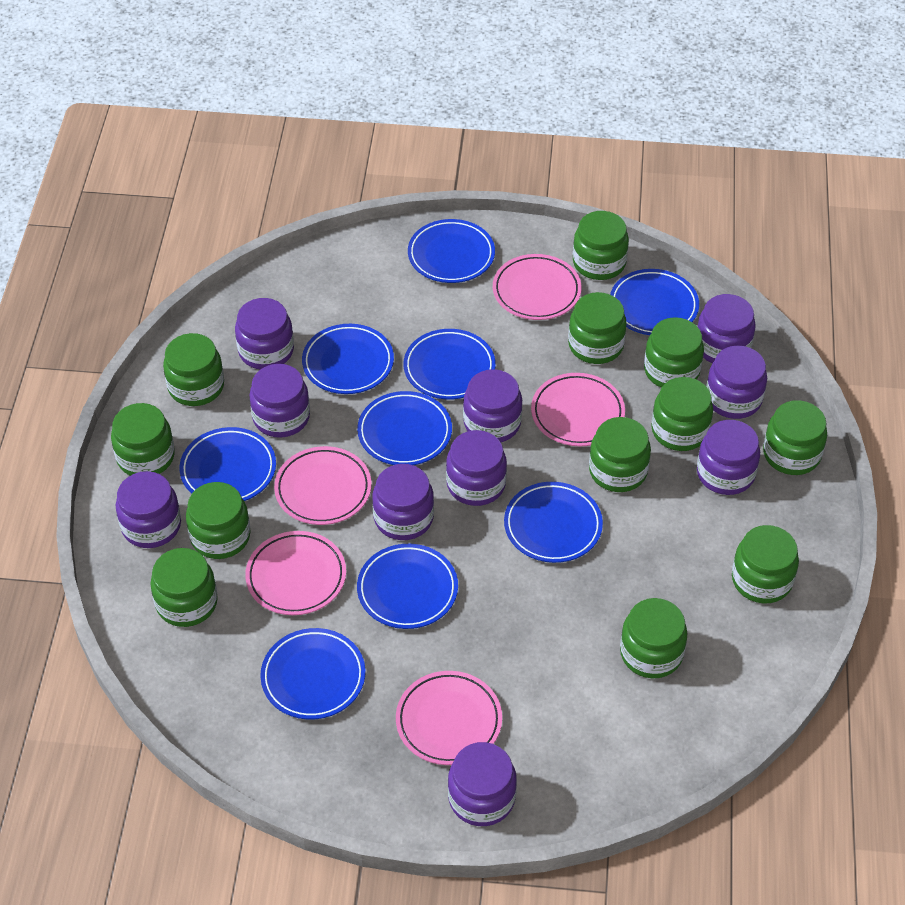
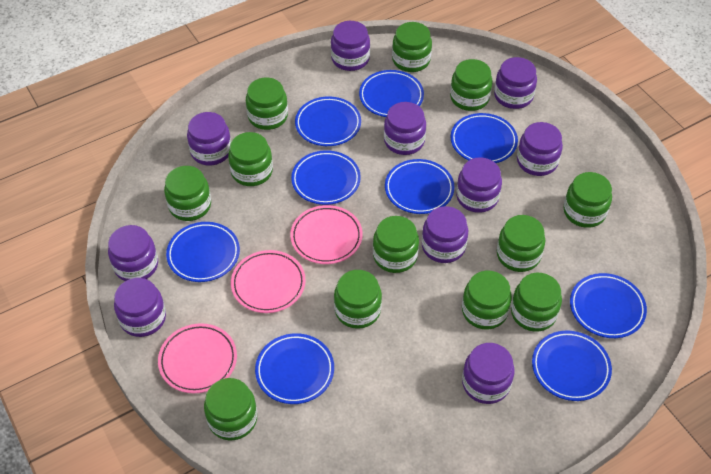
pink plate: 5 -> 3

